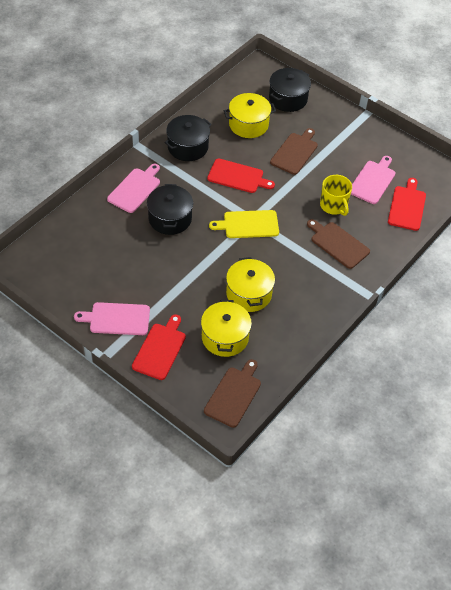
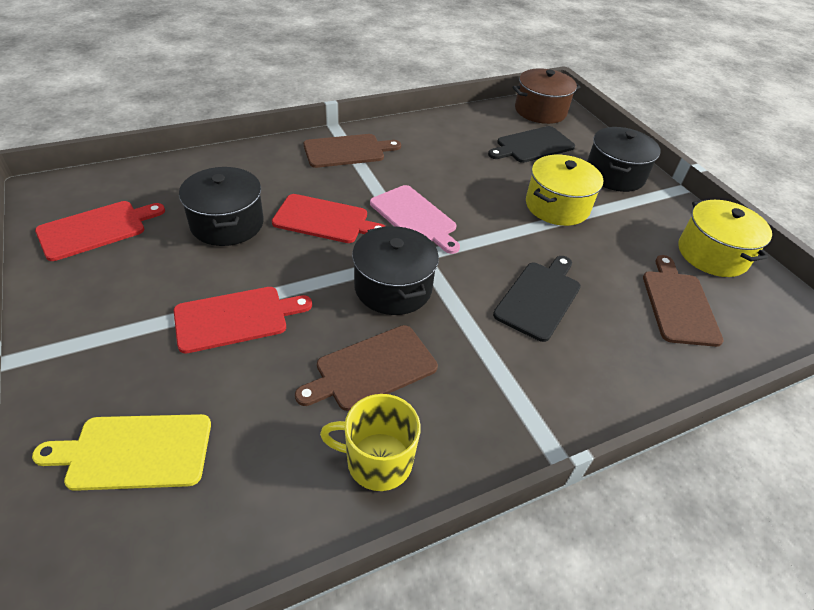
black cutting board: 0 -> 2
brown pot: 0 -> 1
pink cutting board: 3 -> 1
yellow pot: 3 -> 2

